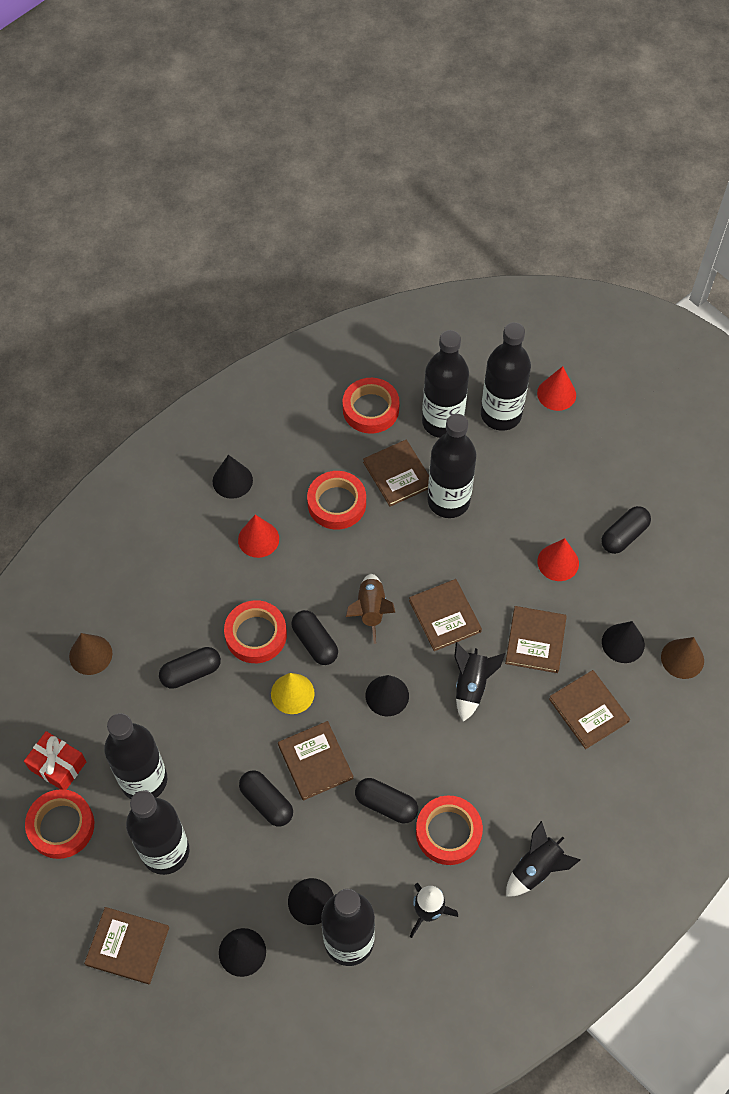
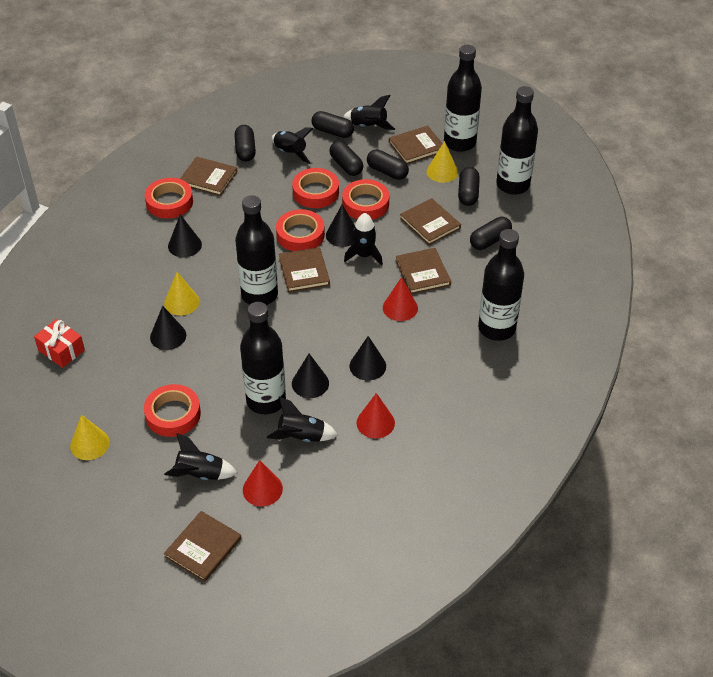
black bottle: 6 -> 5
black capsule: 5 -> 6
black rocket: 3 -> 5
brown cone: 2 -> 0
brown rocket: 1 -> 0
yellow cone: 1 -> 3

